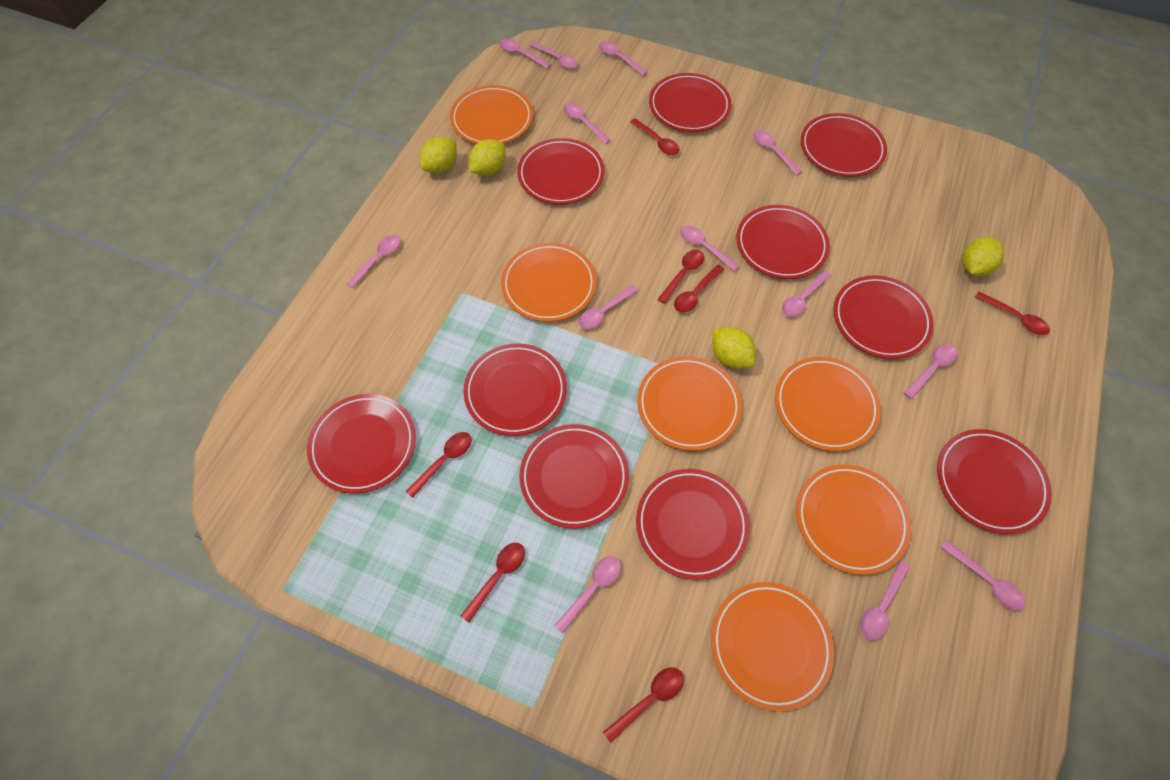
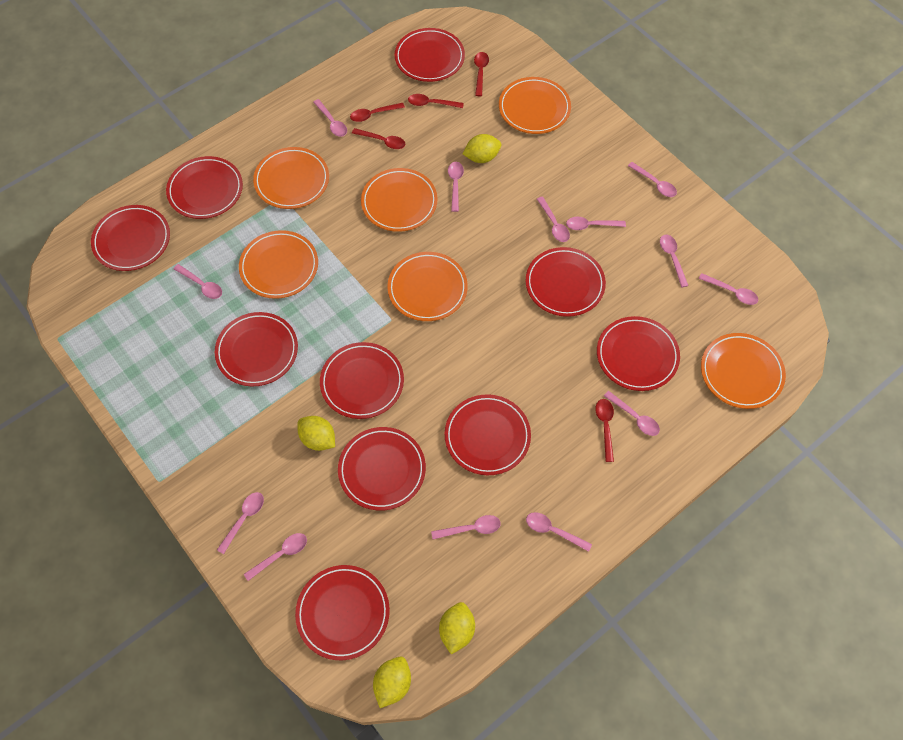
red spoon: 7 -> 5

